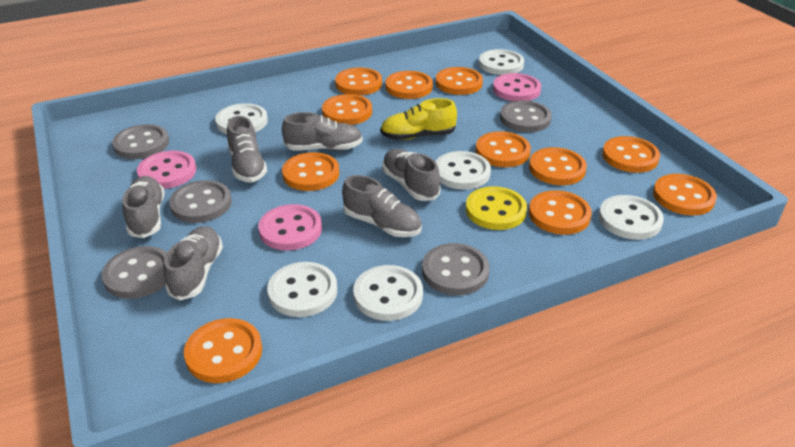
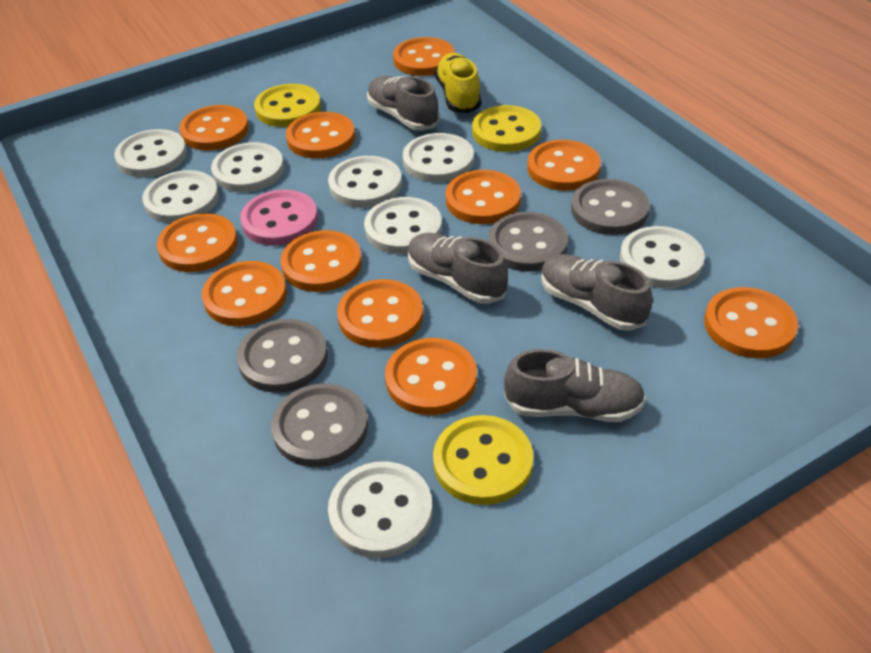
grey button: 5 -> 4
grey shoe: 6 -> 4
pink button: 3 -> 1
white button: 6 -> 8
yellow button: 1 -> 3

